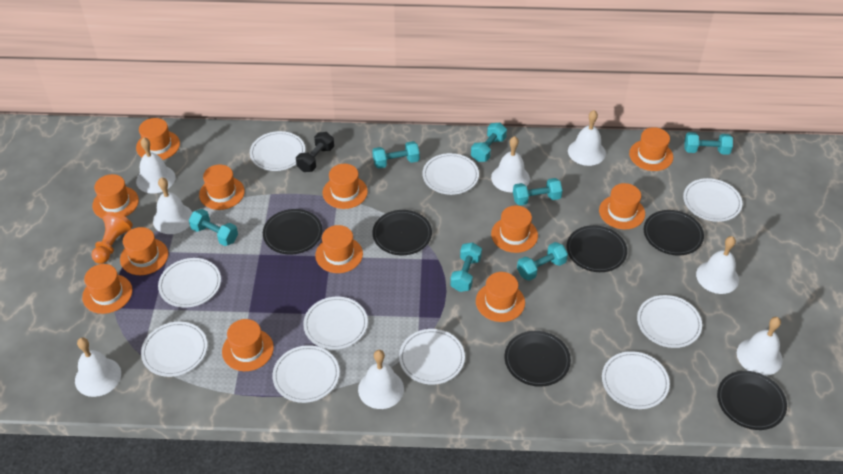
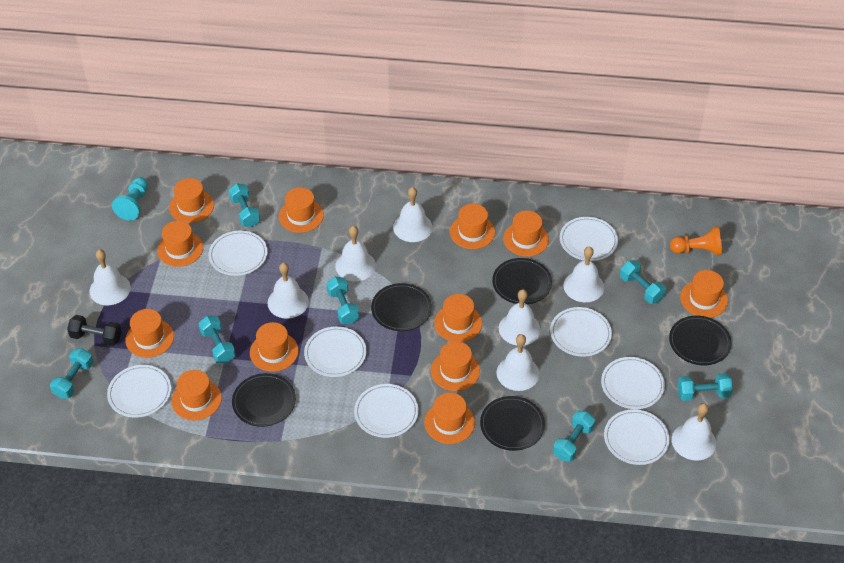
black plate: 6 -> 5
turquoise pawn: 0 -> 1
white plate: 10 -> 8

